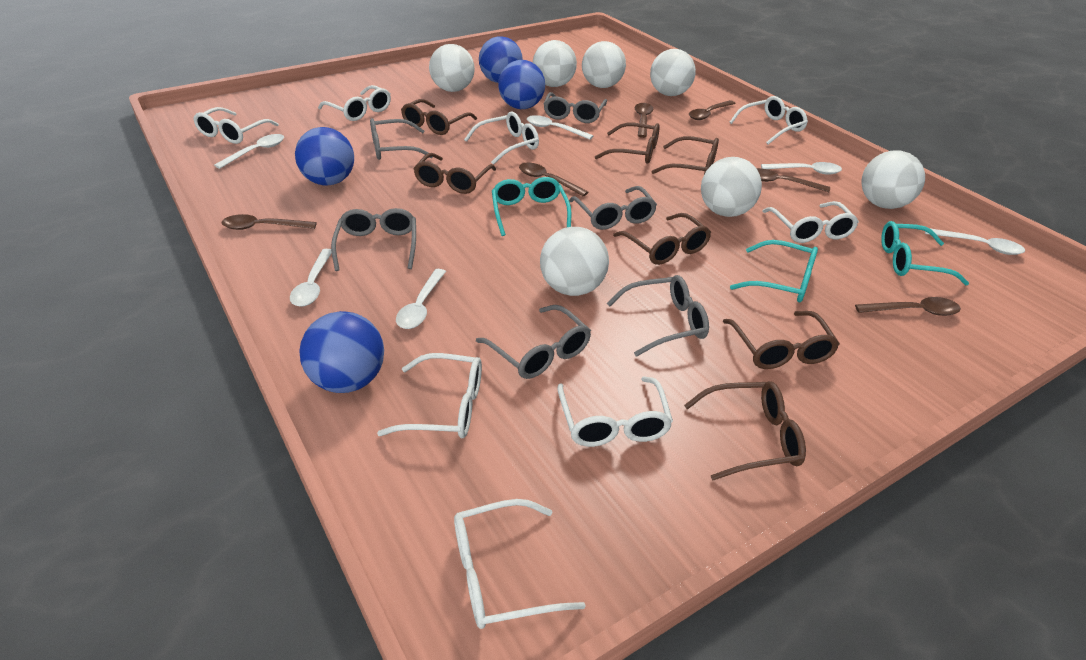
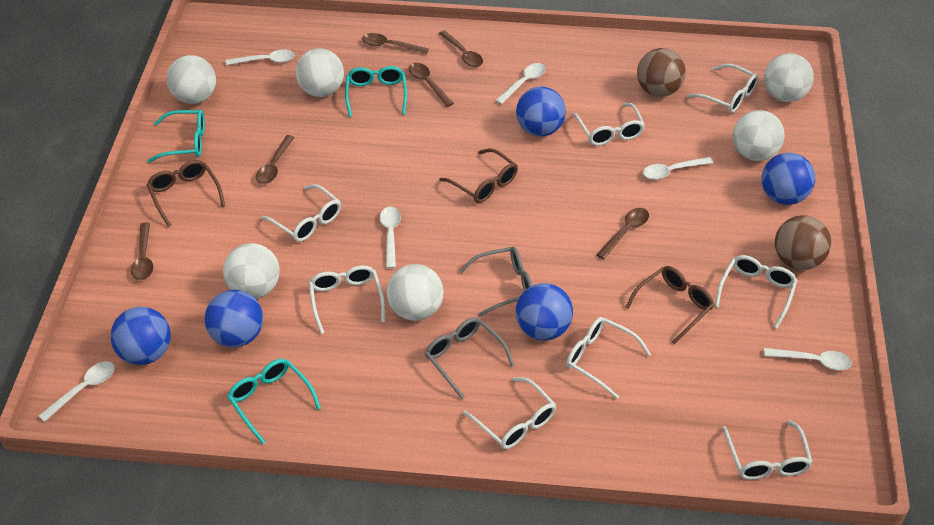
blue ball: 4 -> 5
brown ball: 0 -> 2
brown glasses: 7 -> 3
grey glasses: 6 -> 2
white ball: 7 -> 6

